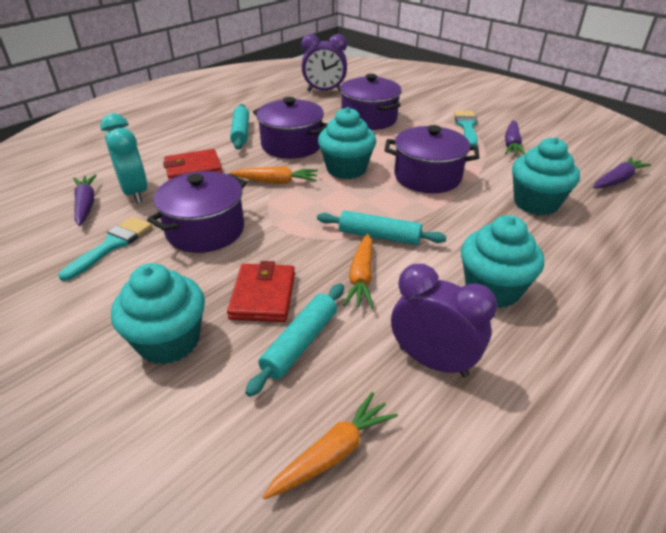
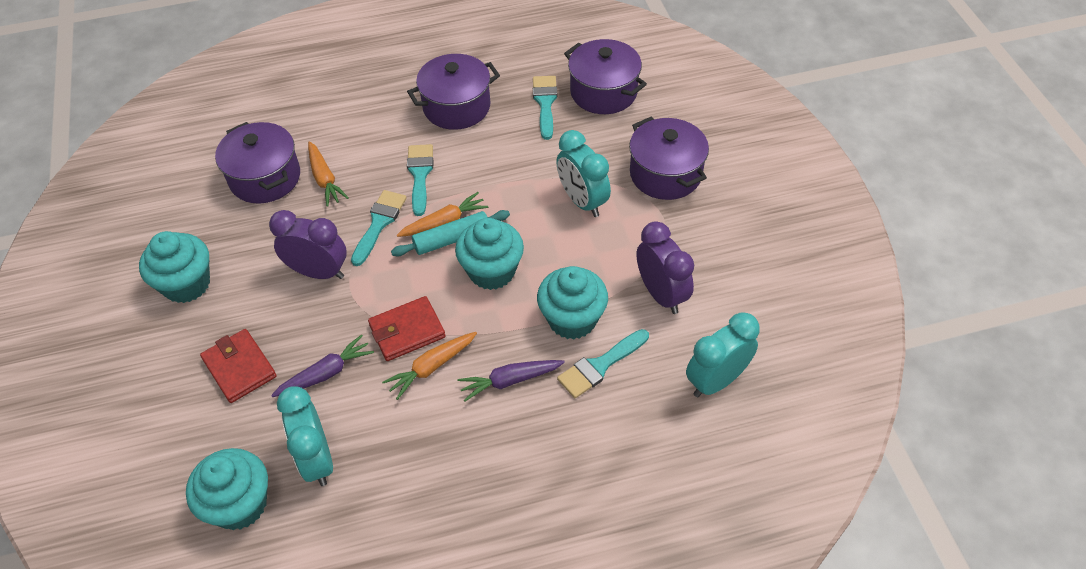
purple carrot: 3 -> 2
turquoise brush: 2 -> 4
turquoise clock: 1 -> 3
turquoise rolling pin: 3 -> 1

